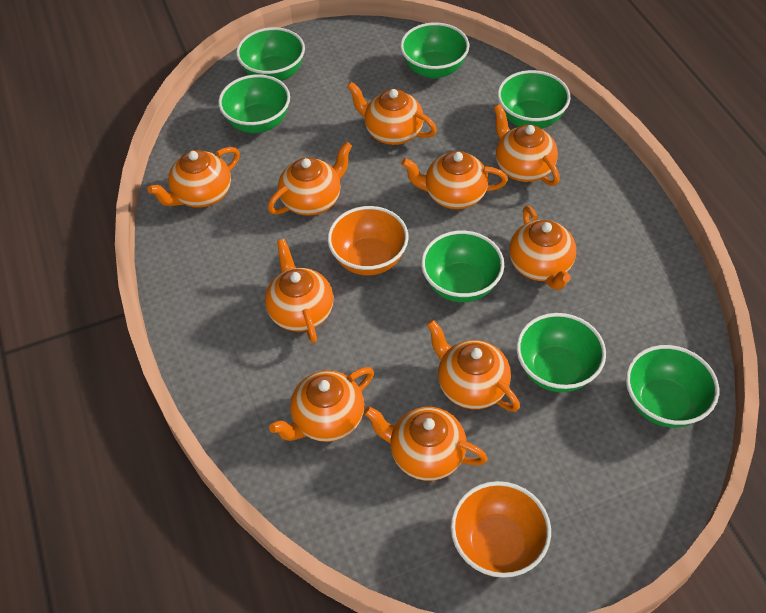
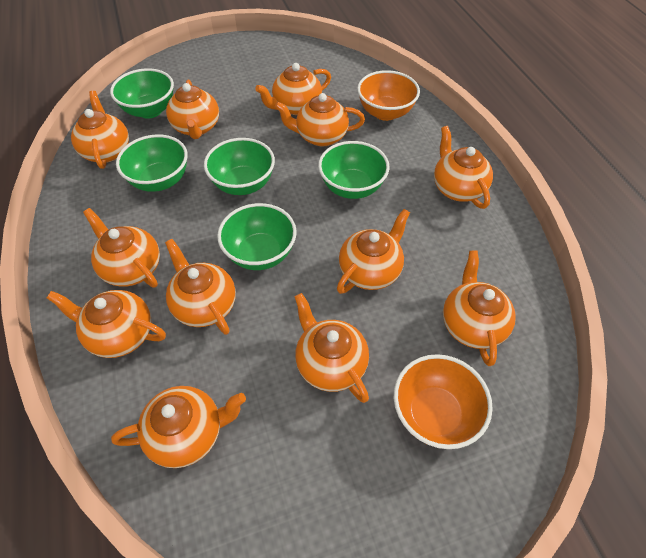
green bowl: 7 -> 5
orange teapot: 10 -> 12

